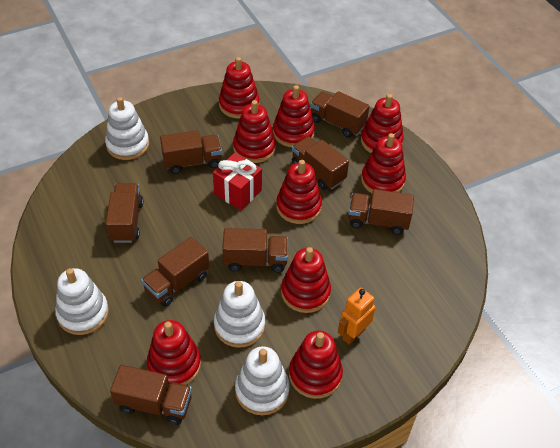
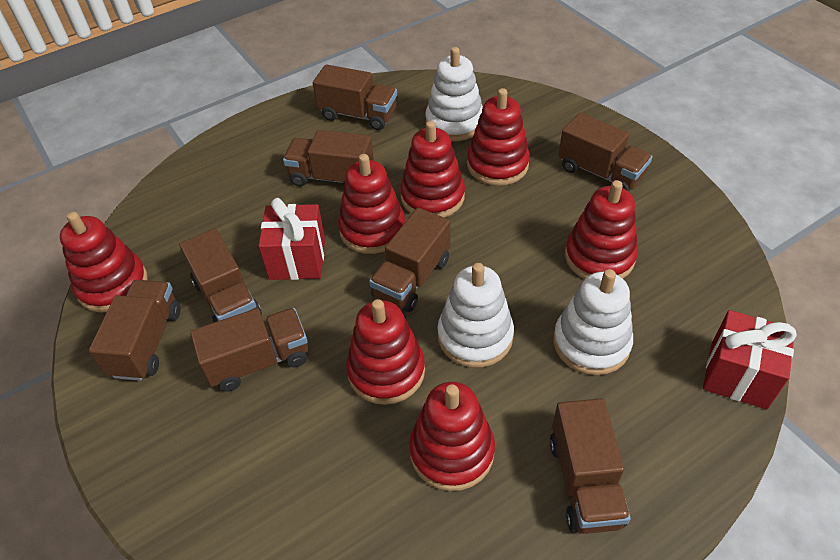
orange robot: 1 -> 0
red gift: 1 -> 2
red stacking toy: 9 -> 7
white stacking toy: 4 -> 3

